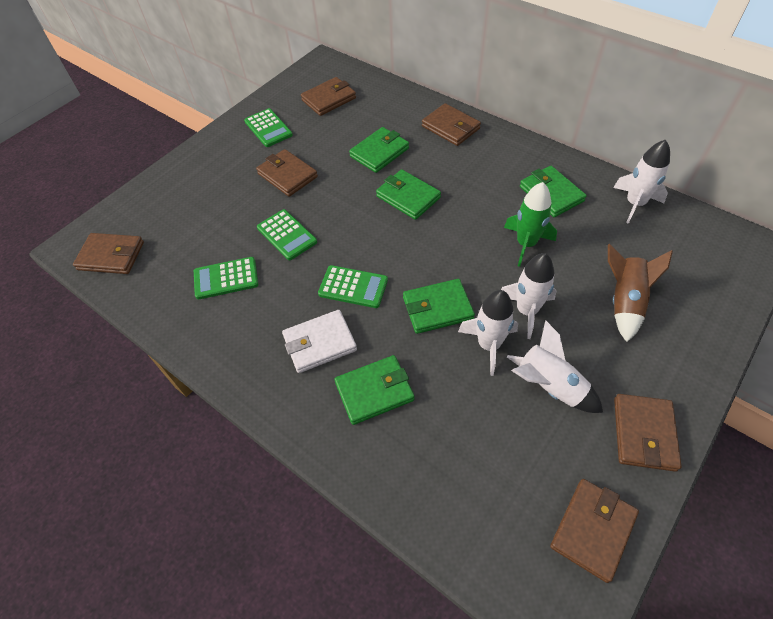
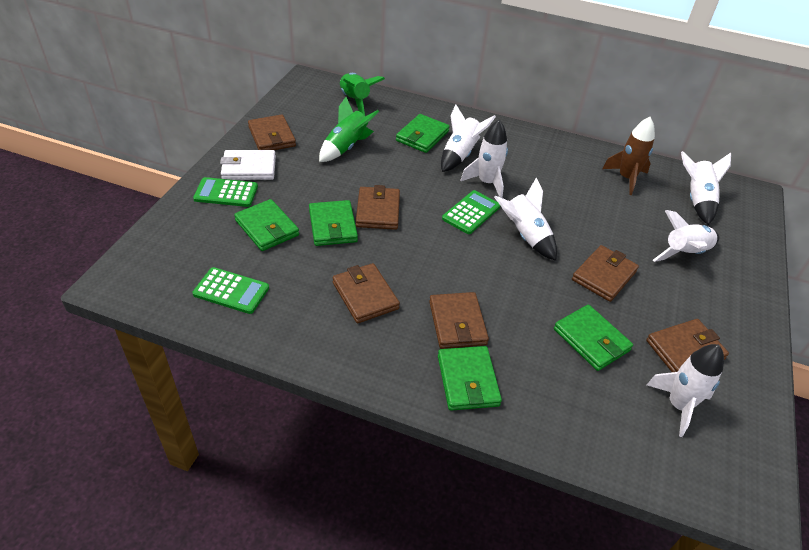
green calculator: 4 -> 3
green rocket: 1 -> 2
white rocket: 4 -> 6

